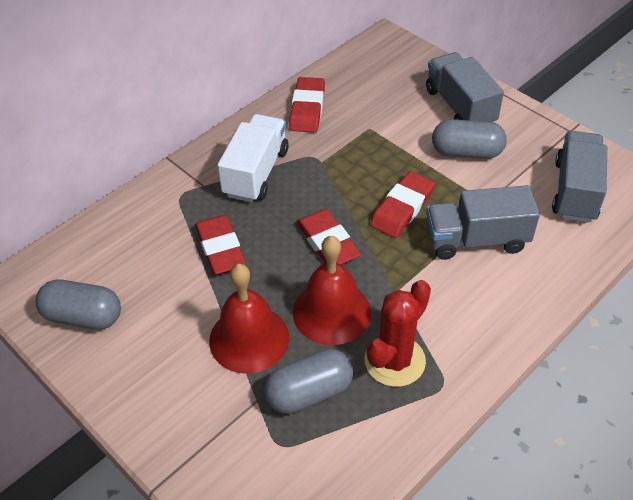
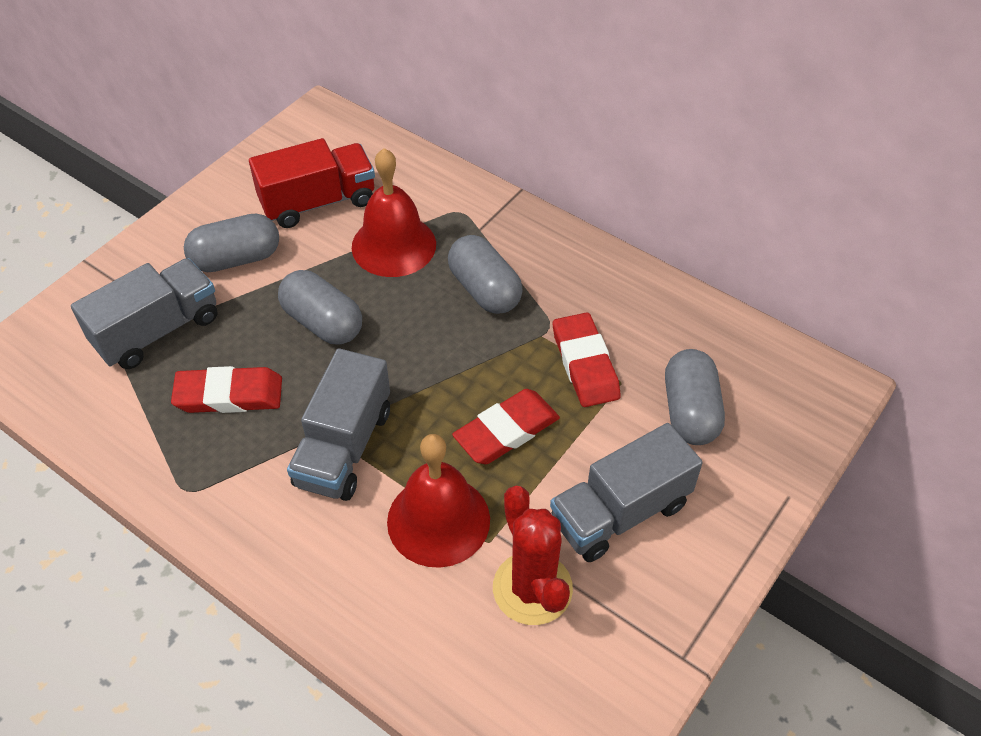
grey capsule: 3 -> 4
red eraser: 4 -> 3
red truck: 0 -> 1
white truck: 1 -> 0

